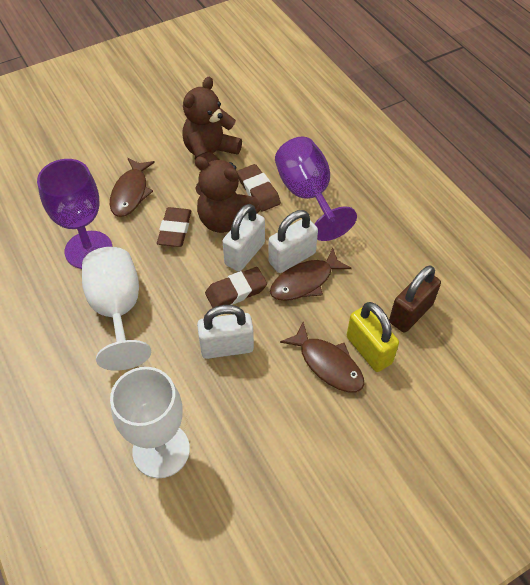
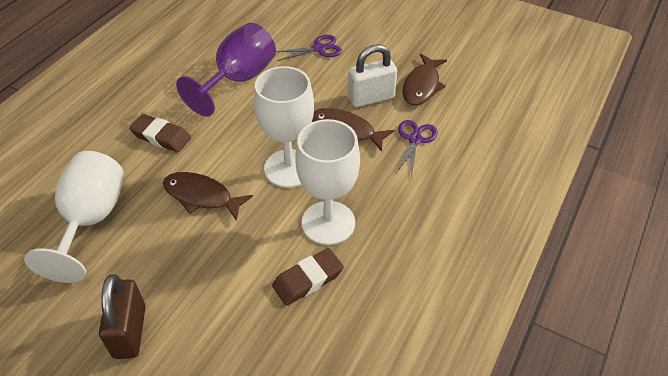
brown eraser: 3 -> 2
brown teddy bear: 2 -> 0
purple goblet: 2 -> 1
purple scissors: 0 -> 2
white goblet: 2 -> 3
white padlock: 3 -> 1
yellow padlock: 1 -> 0

